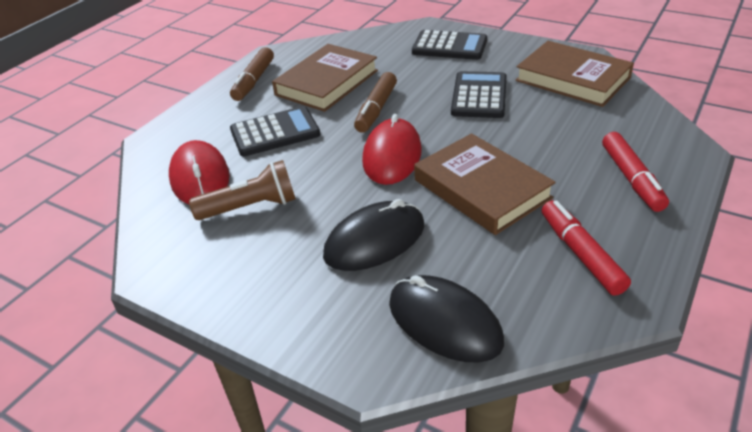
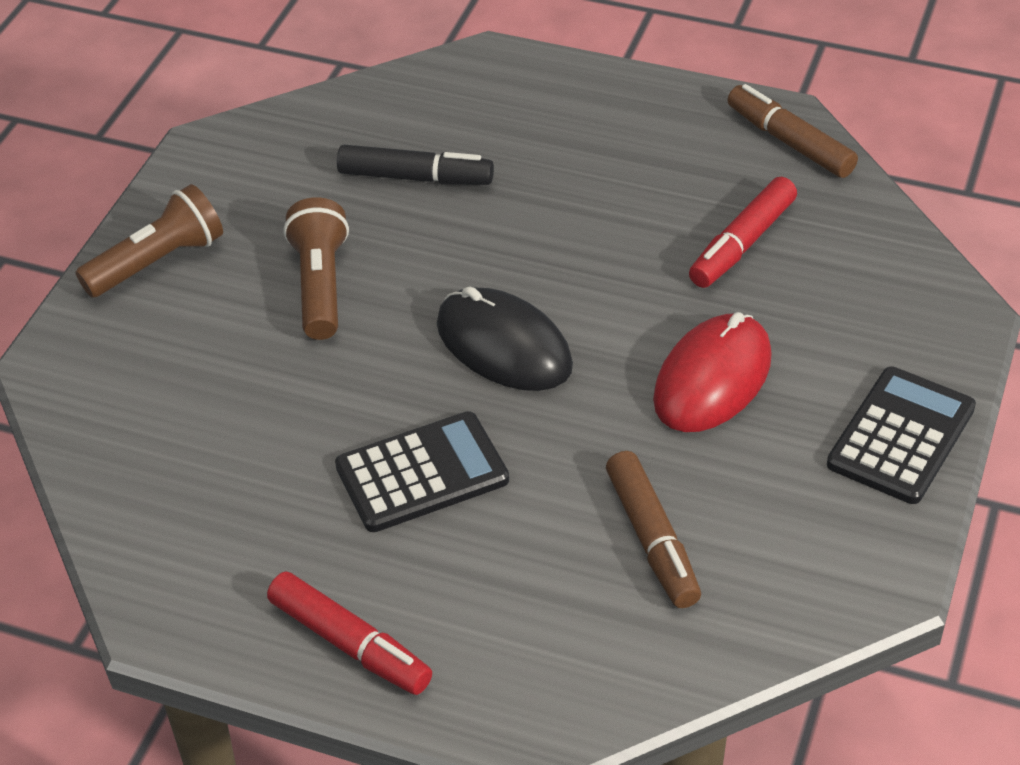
black calculator: 3 -> 2
black marker: 0 -> 1
black mouse: 2 -> 1
brown book: 3 -> 0
brown flashlight: 1 -> 2
red mouse: 2 -> 1

